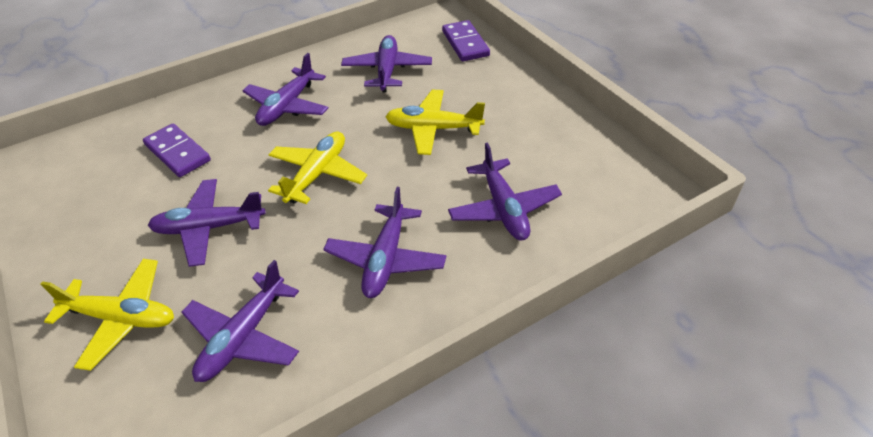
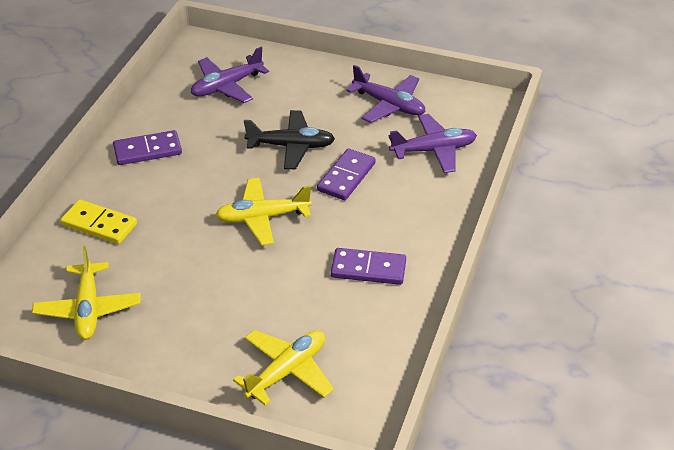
black plane: 0 -> 1
purple domino: 2 -> 3
purple plane: 6 -> 3
yellow domino: 0 -> 1

